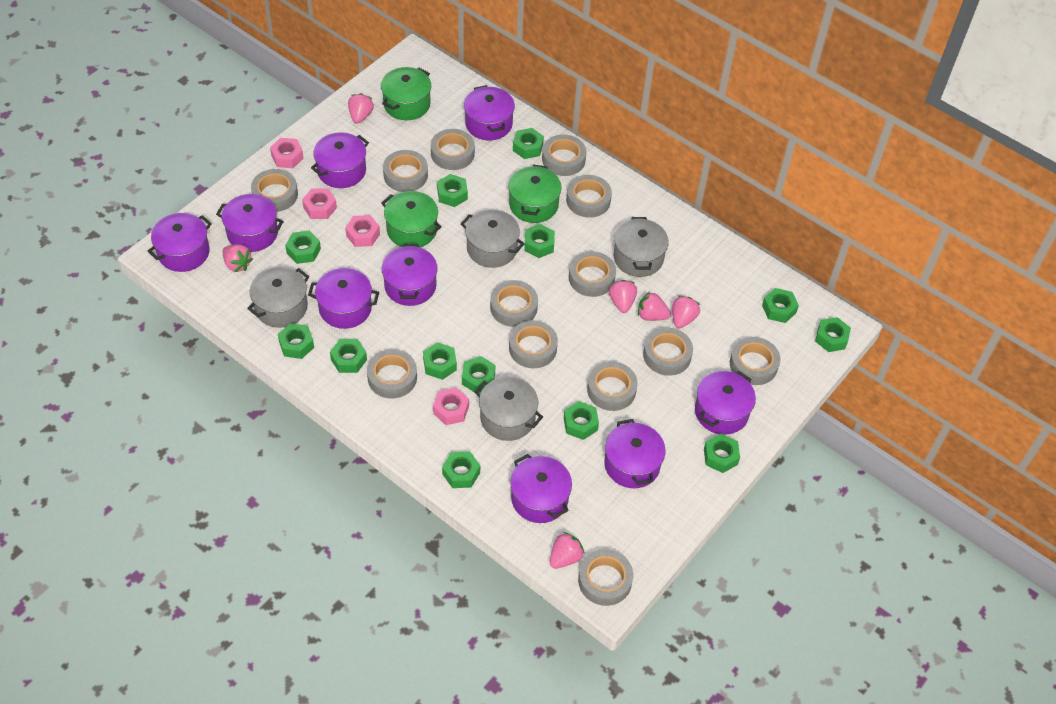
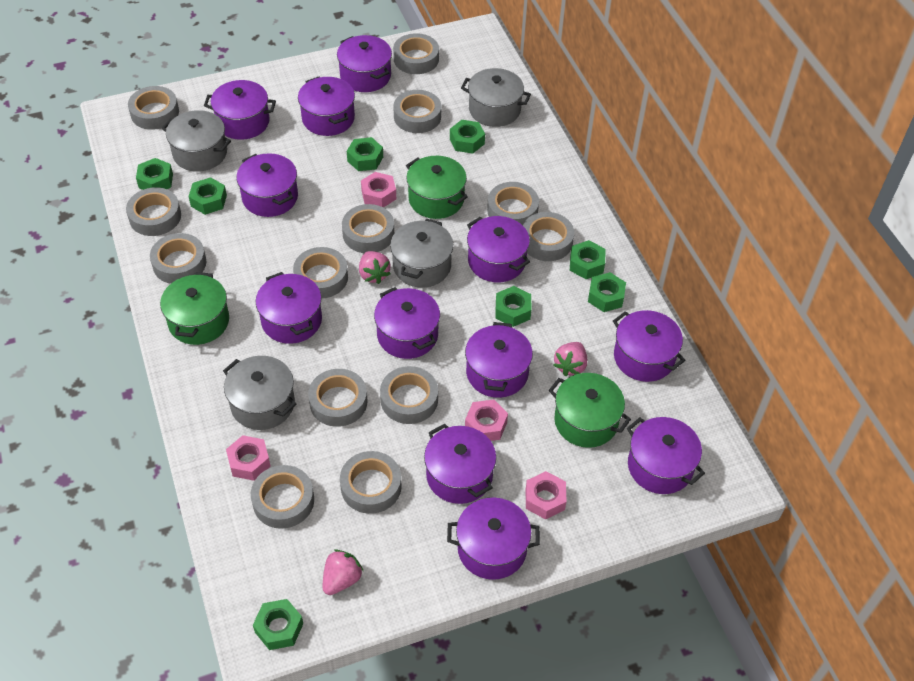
green nut: 13 -> 8
pink strawberry: 6 -> 3
purple pot: 9 -> 12

